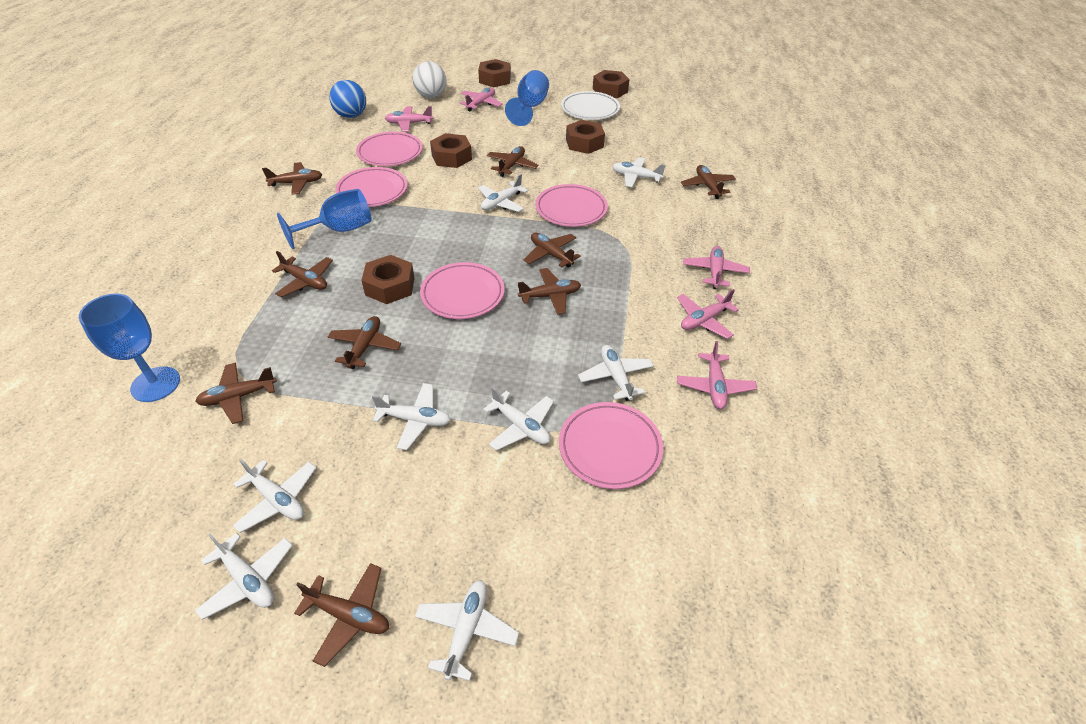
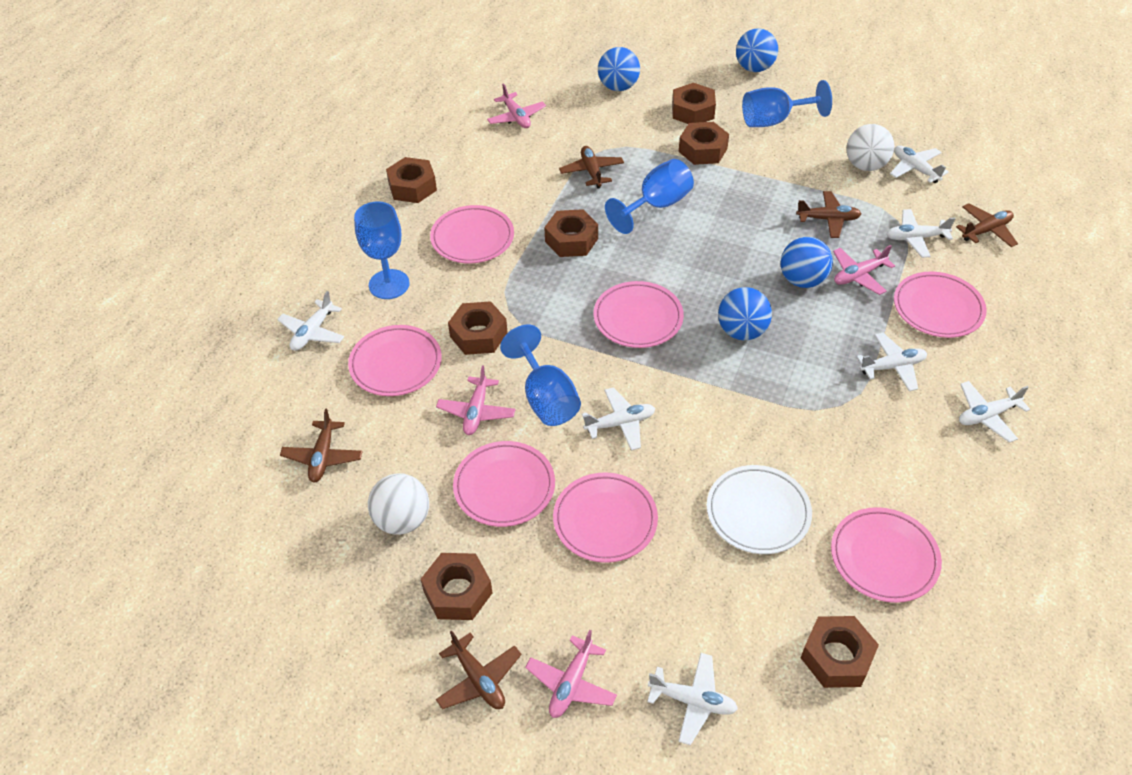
blue ball: 1 -> 4
blue goblet: 3 -> 4
brown nut: 5 -> 7
brown plane: 9 -> 5
pink plane: 5 -> 4
pink plate: 5 -> 7
white ball: 1 -> 2
white plane: 8 -> 7

